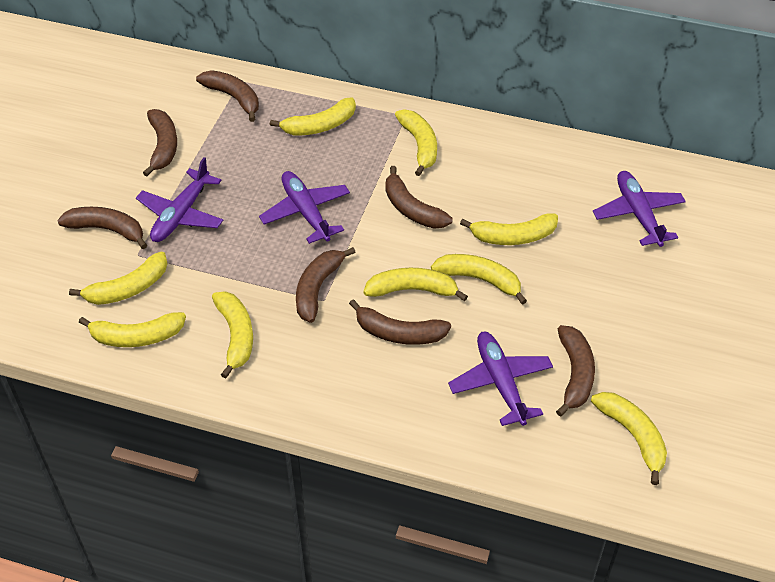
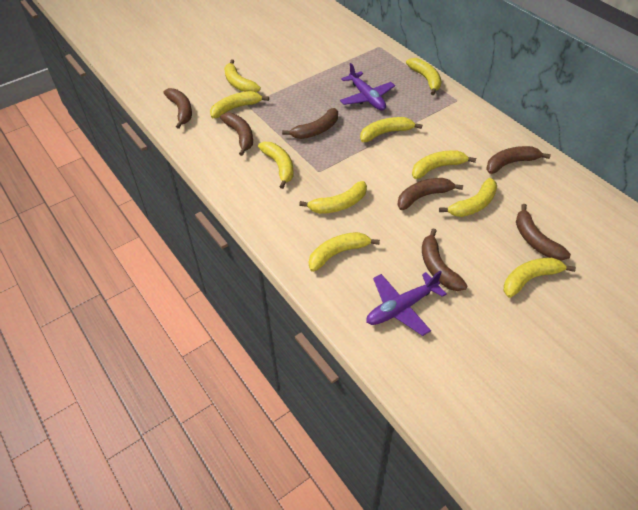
purple plane: 4 -> 2
yellow banana: 9 -> 10

